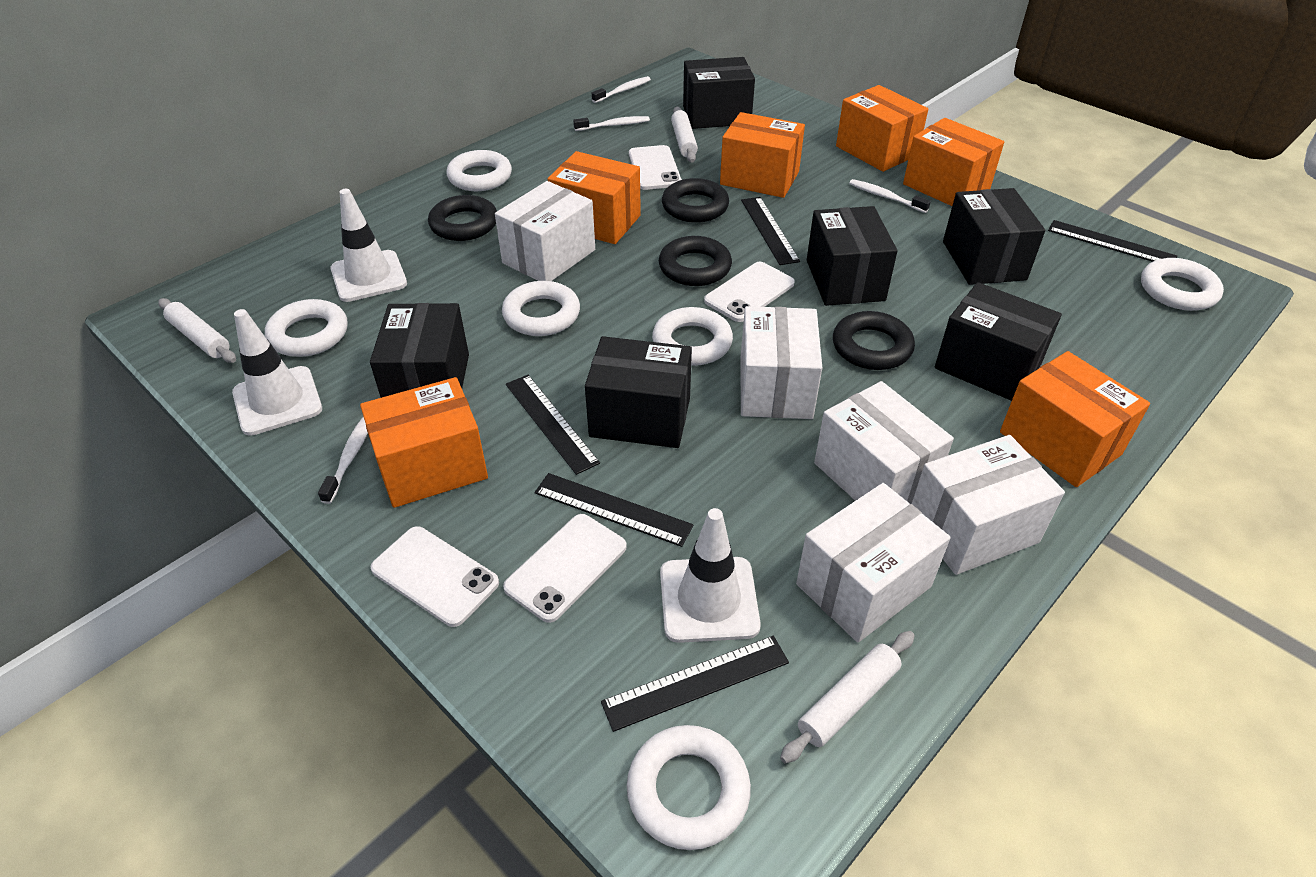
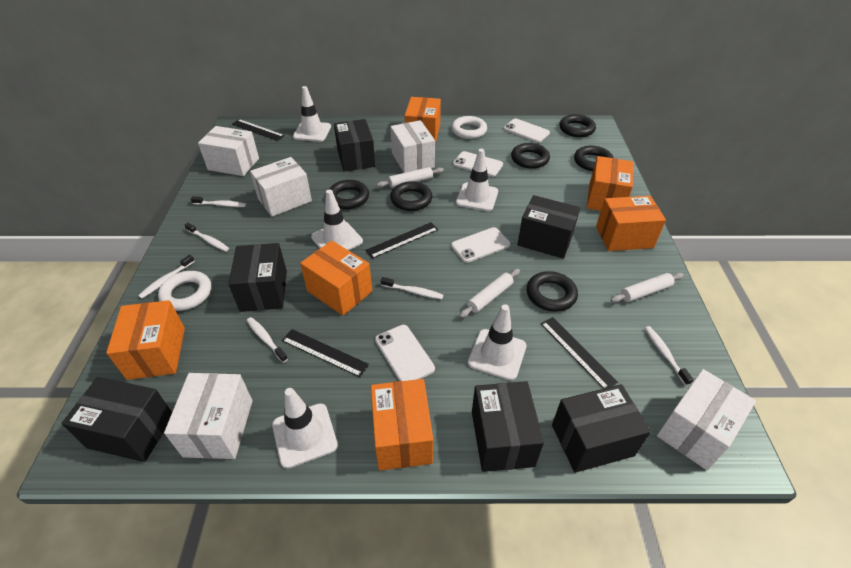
black ring: 4 -> 6
black ruler: 5 -> 4
white ring: 6 -> 2
white toothbrush: 4 -> 6
white traffic cone: 3 -> 5

